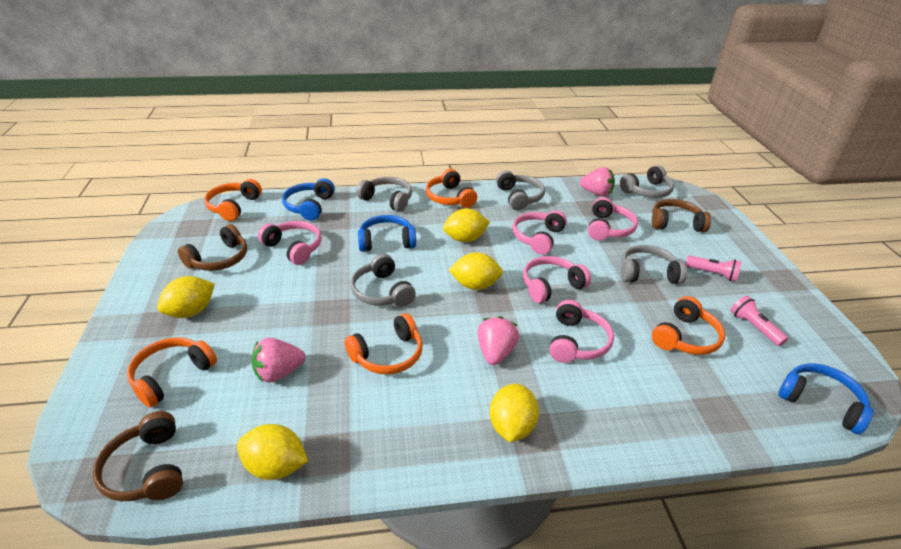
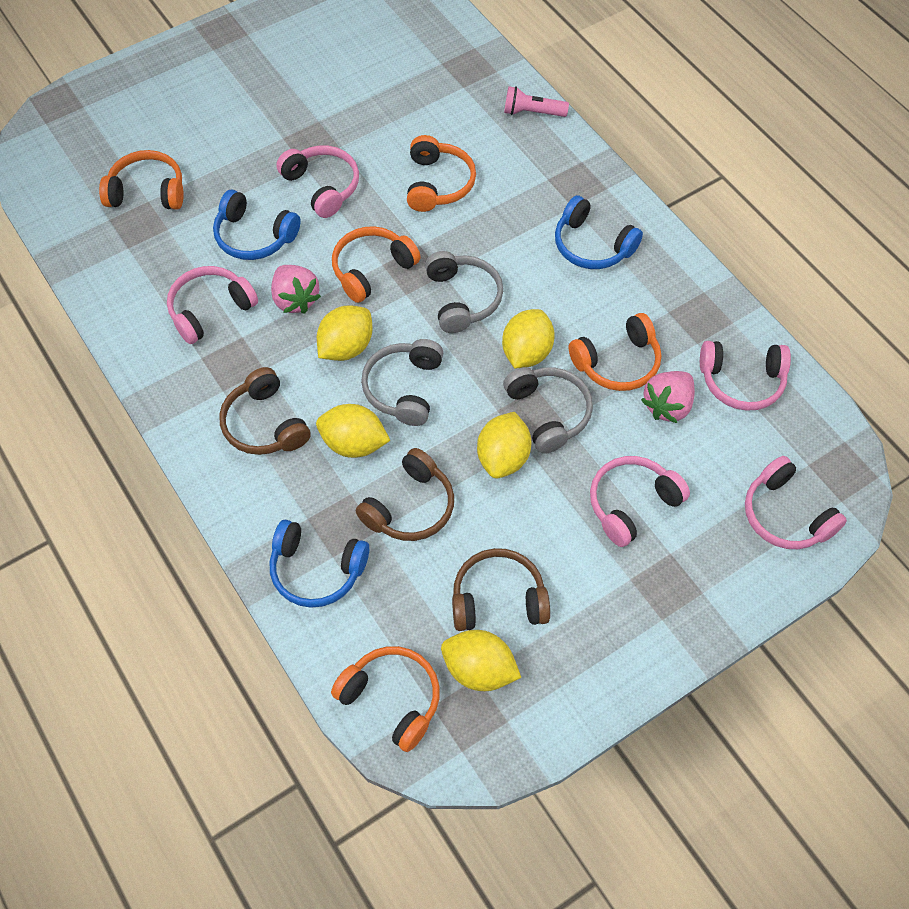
grey headphones: 5 -> 3
pink flashlight: 2 -> 1
pink strawberry: 3 -> 2

